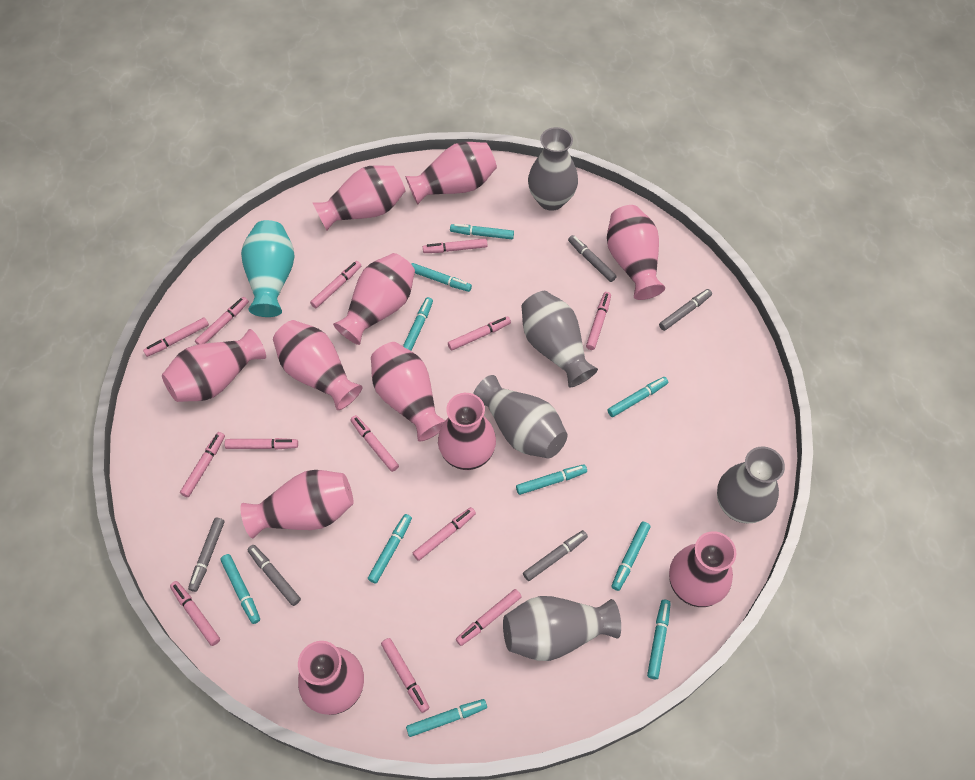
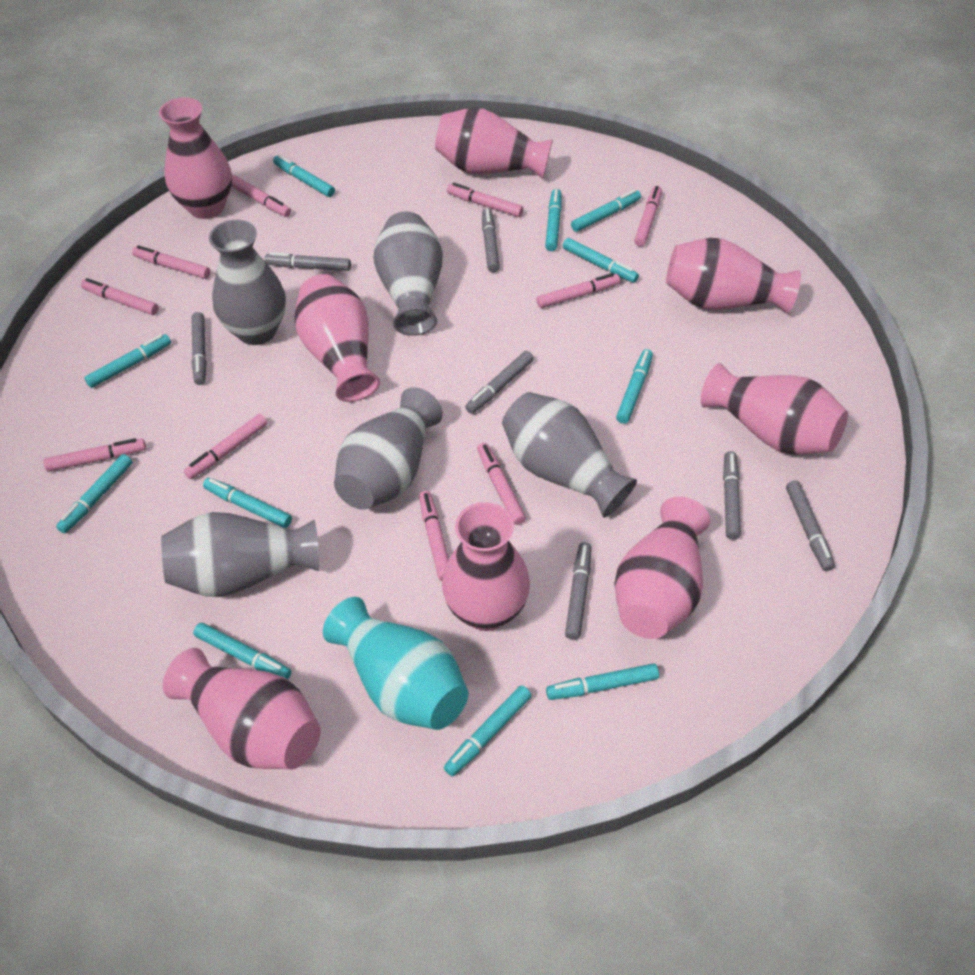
grey marker: 5 -> 7
pink marker: 13 -> 10
pink vase: 11 -> 8
turquoise marker: 10 -> 11

